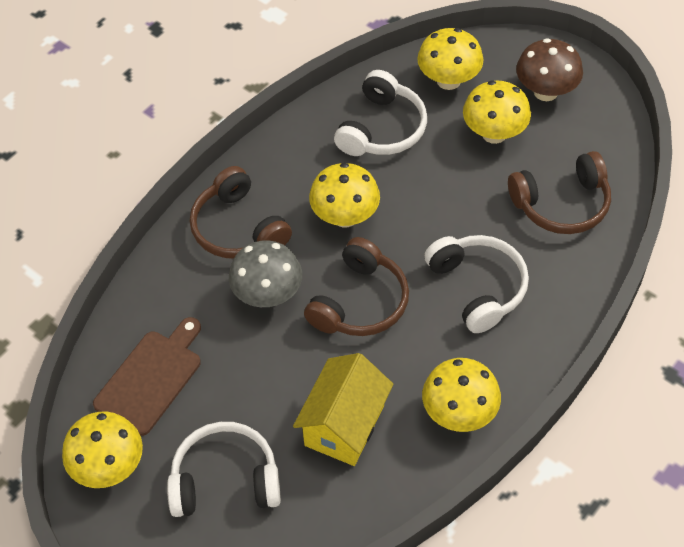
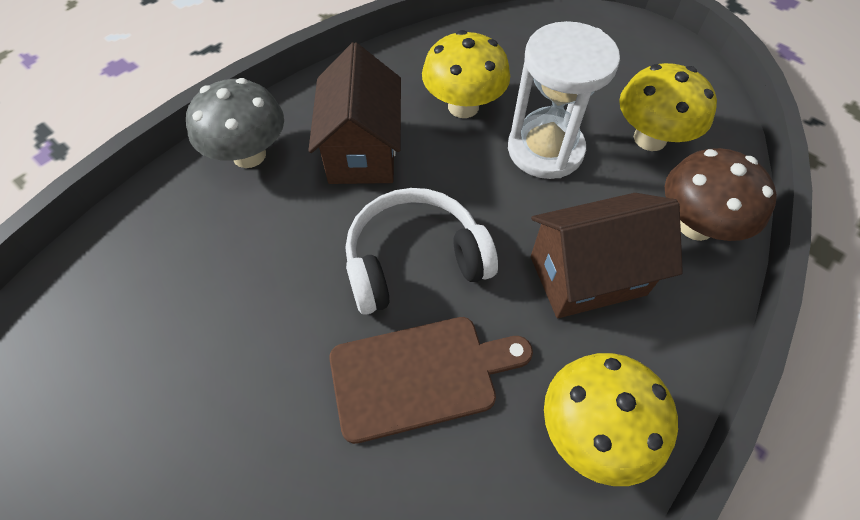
brown headphones: 3 -> 0
brown house: 0 -> 2
white headphones: 3 -> 1
white hourglass: 0 -> 1
yellow house: 1 -> 0
yellow mushroom: 5 -> 3

